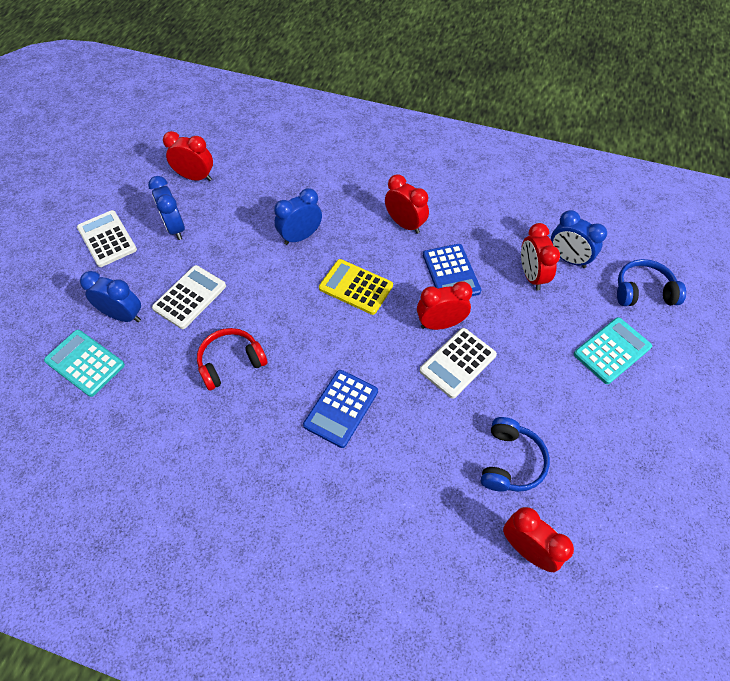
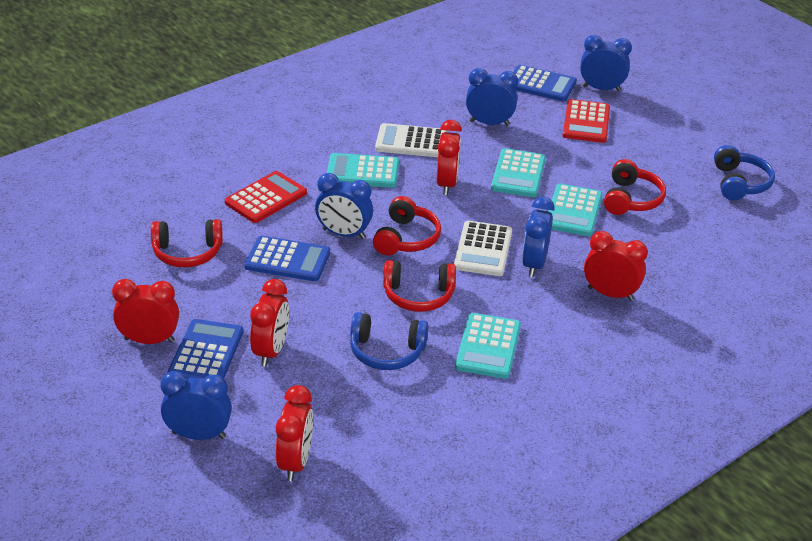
blue calculator: 2 -> 3
blue clock: 4 -> 5
red calculator: 0 -> 2
red headphones: 1 -> 4
turquoise calculator: 2 -> 4
white calculator: 3 -> 2
yellow calculator: 1 -> 0

